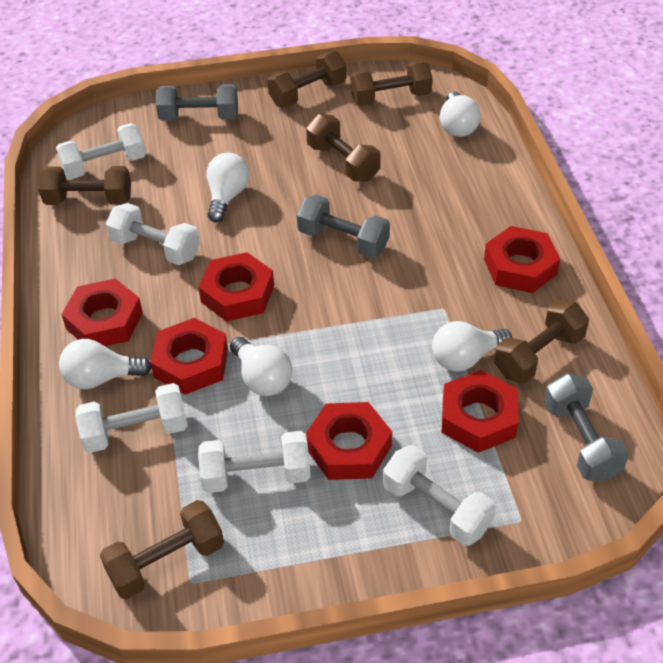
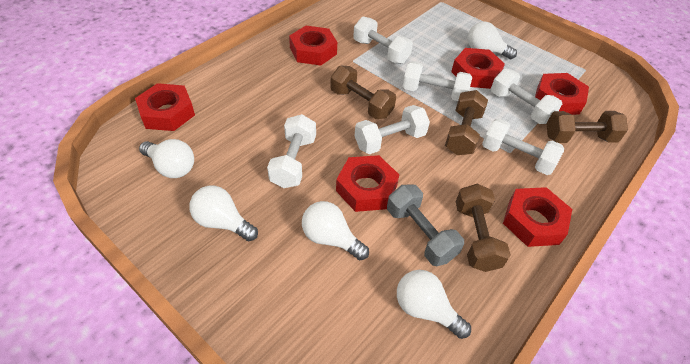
brown dumbbell: 6 -> 4
grey dumbbell: 3 -> 1
white dumbbell: 5 -> 6

